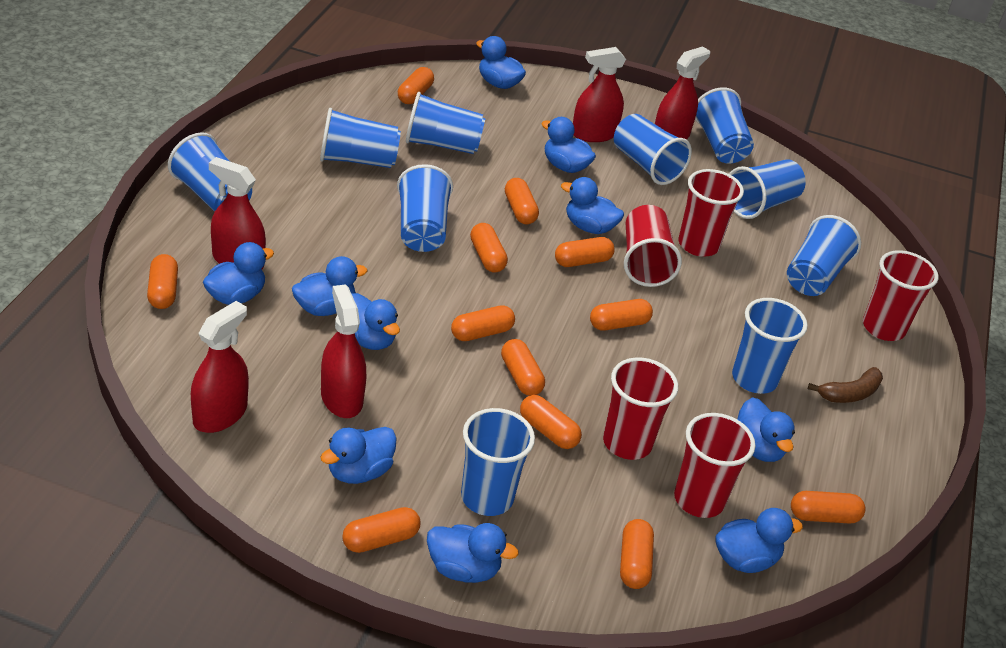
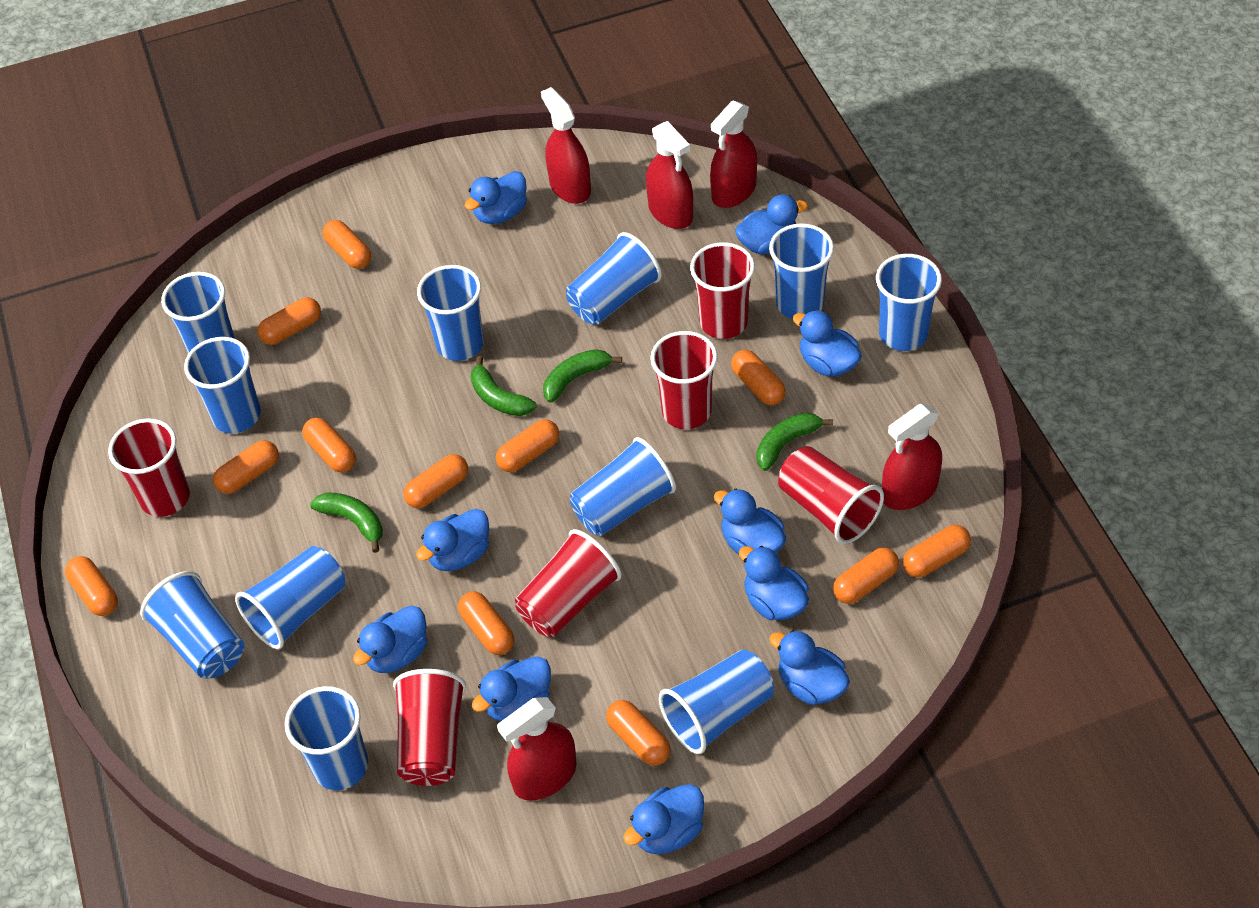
blue cup: 10 -> 11
brown banana: 1 -> 0
green banana: 0 -> 4
red cup: 5 -> 6

